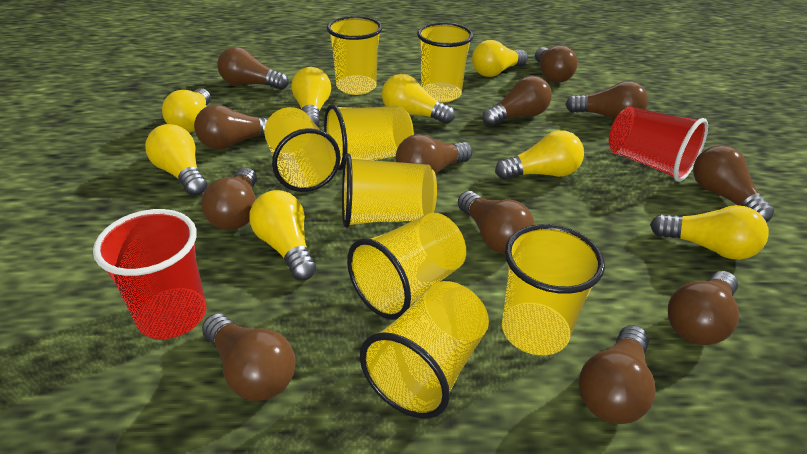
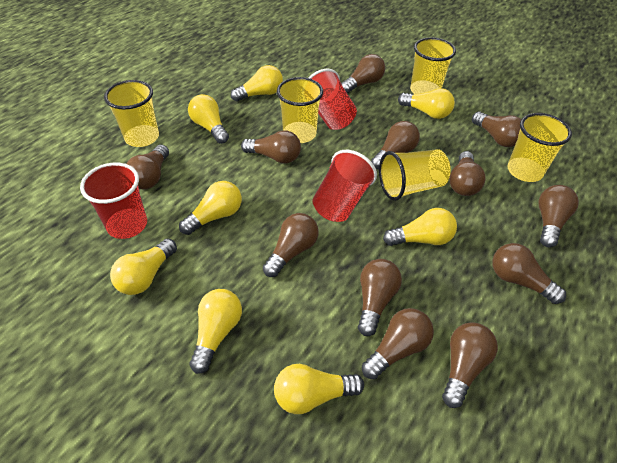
red cup: 2 -> 3
yellow cup: 8 -> 5

